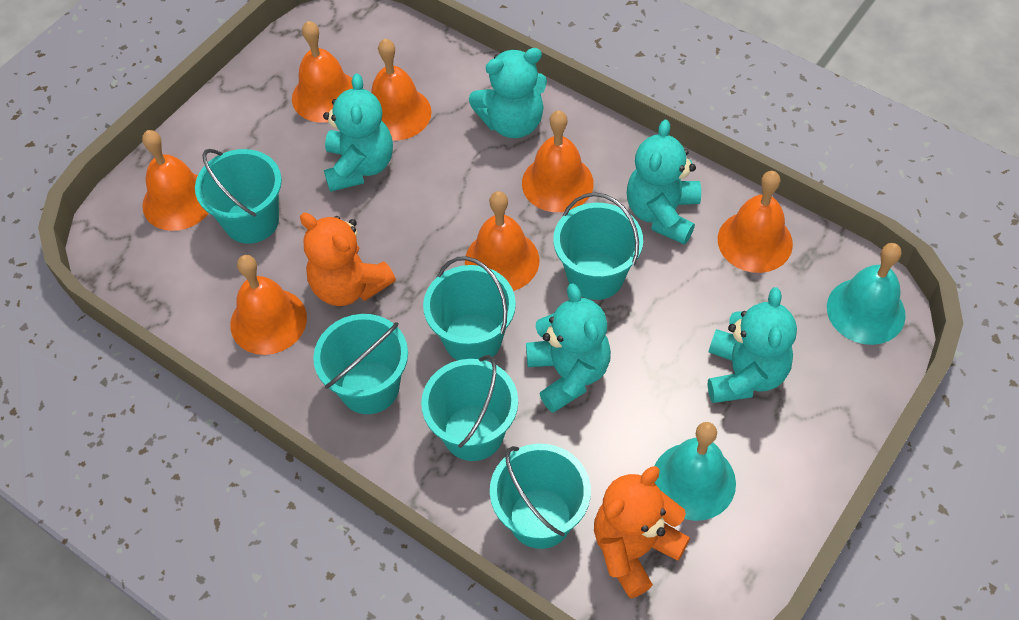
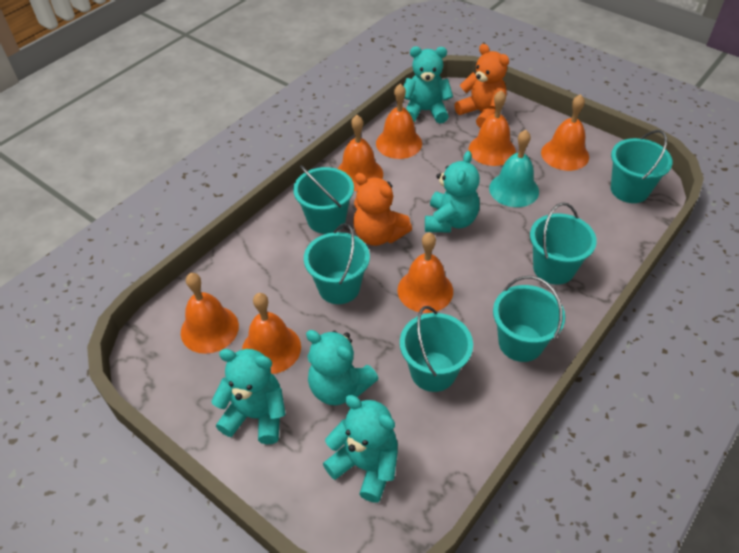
turquoise bell: 2 -> 1

